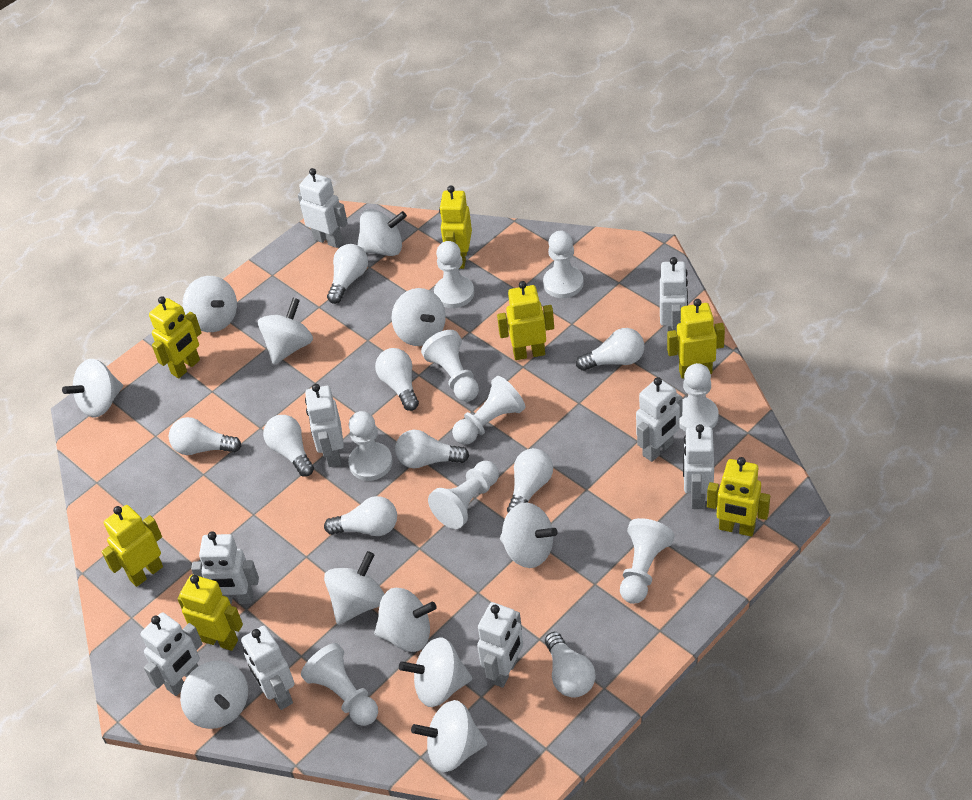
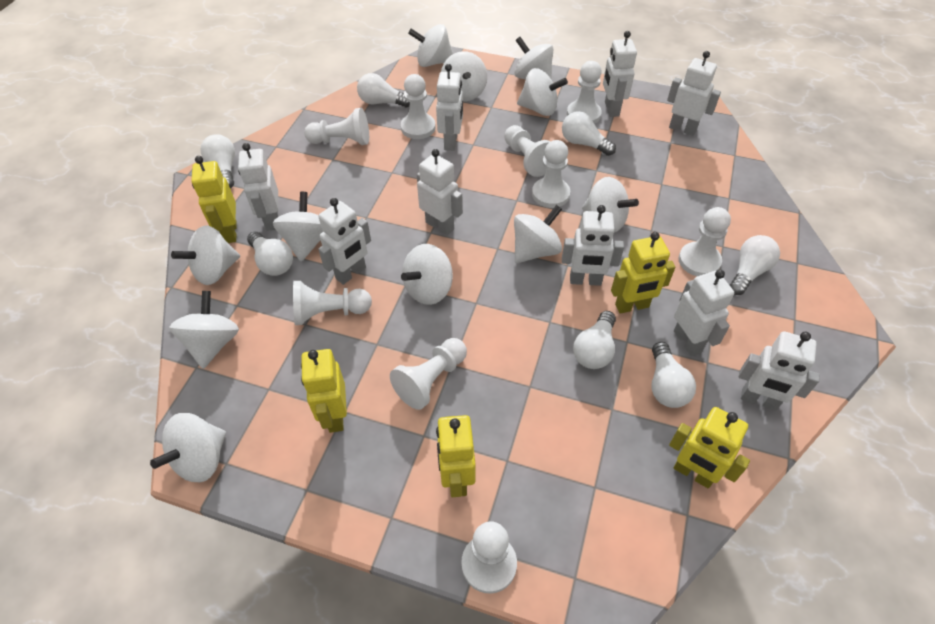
white light bulb: 9 -> 7
yellow robot: 7 -> 5

